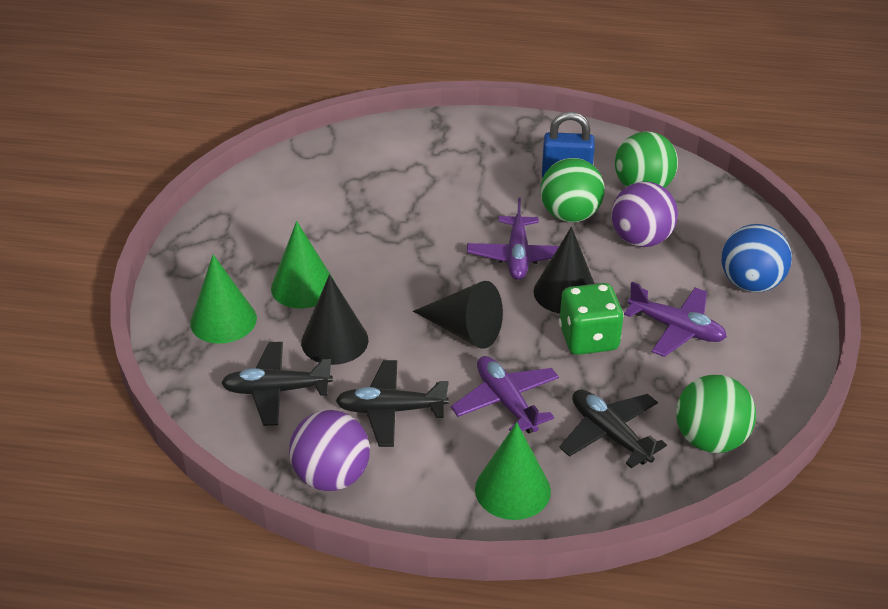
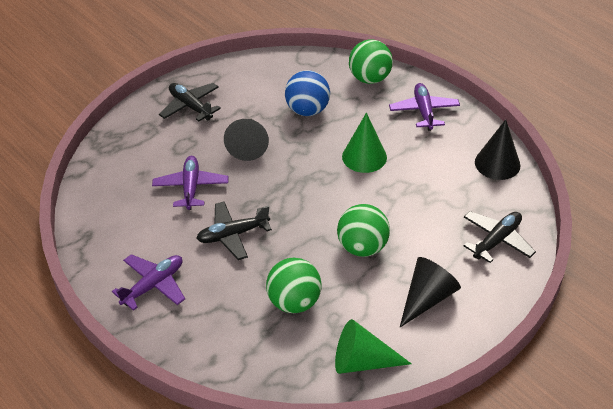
blue padlock: 1 -> 0
green cone: 3 -> 2
green dice: 1 -> 0
purple ball: 2 -> 0

